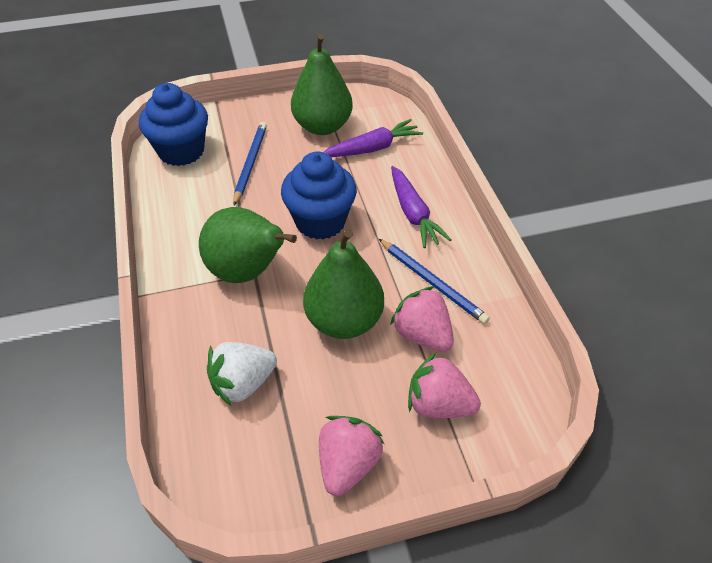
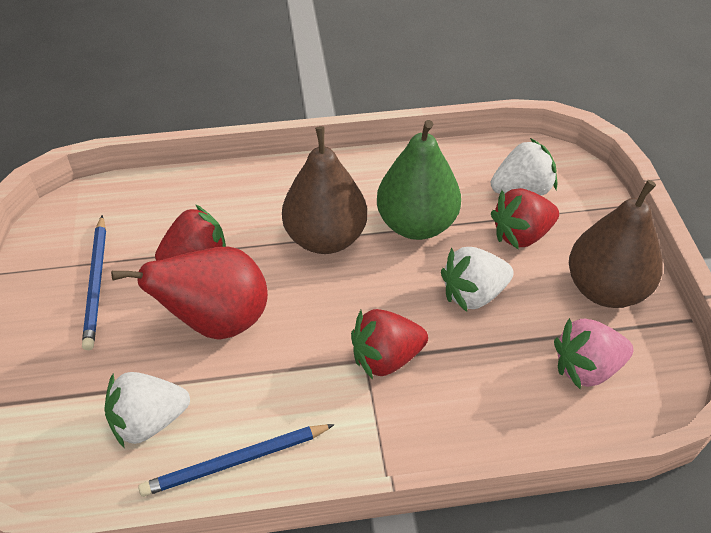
blue cupcake: 2 -> 0
brown pear: 0 -> 2
green pear: 3 -> 1
pink strawberry: 3 -> 1
purple carrot: 2 -> 0
red pear: 0 -> 1
red strawberry: 0 -> 3
white strawberry: 1 -> 3

